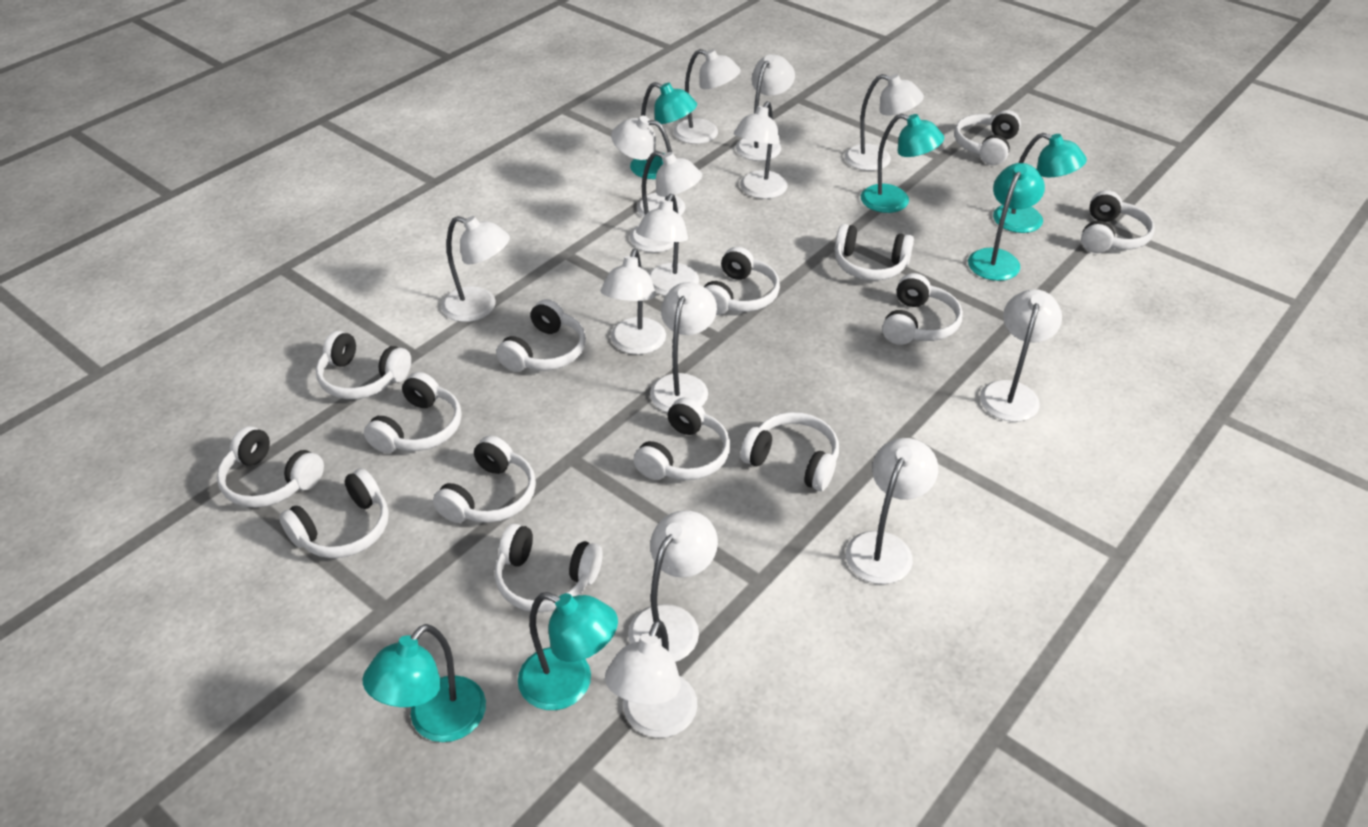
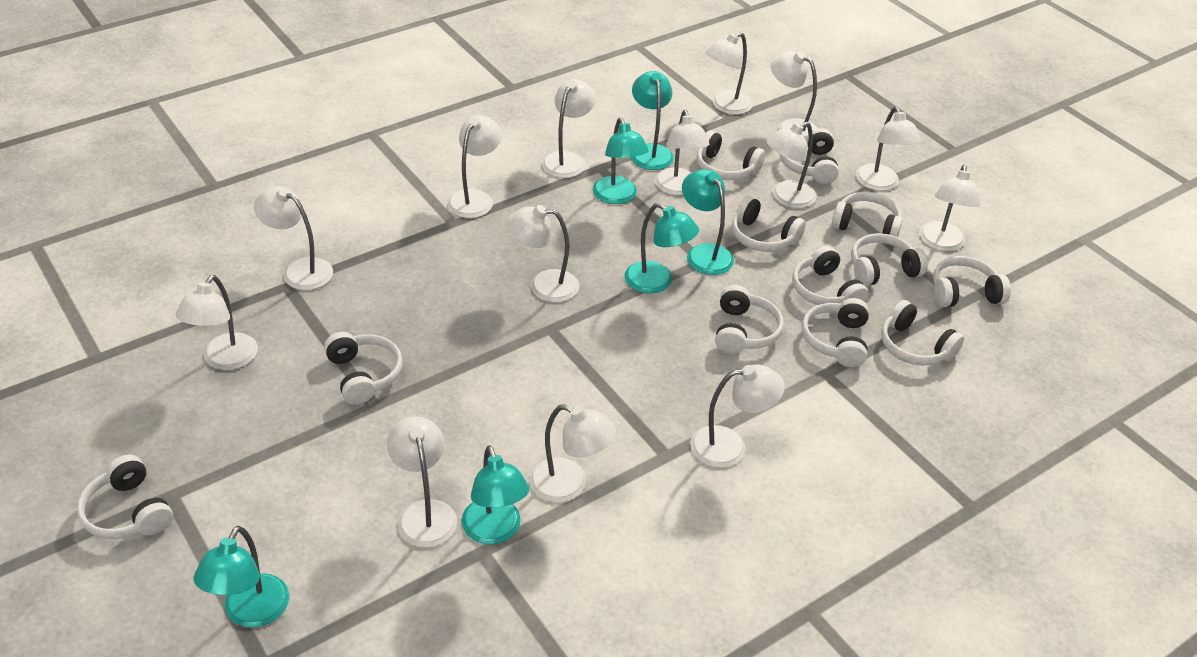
white headphones: 14 -> 12

